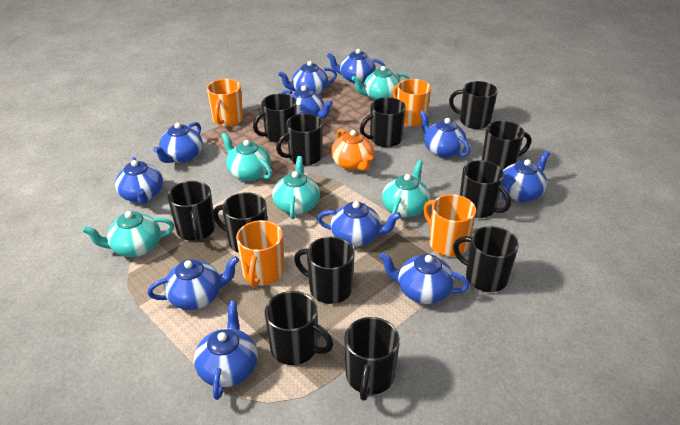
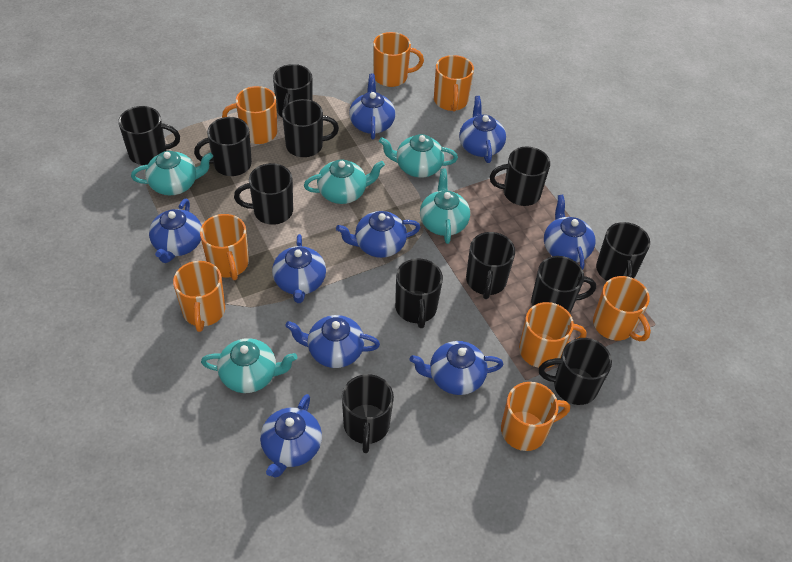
blue teapot: 11 -> 9
orange mug: 4 -> 8
orange teapot: 1 -> 0

